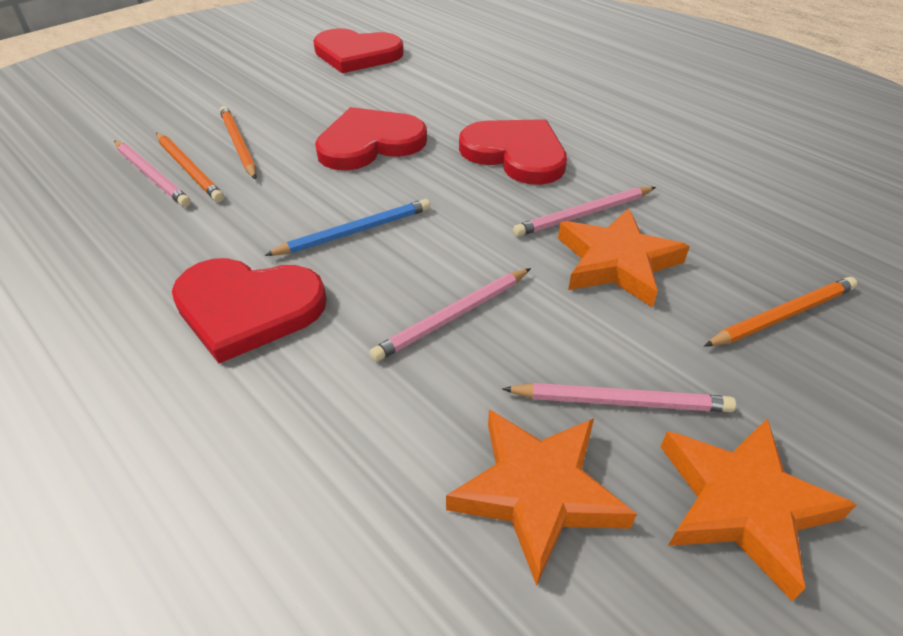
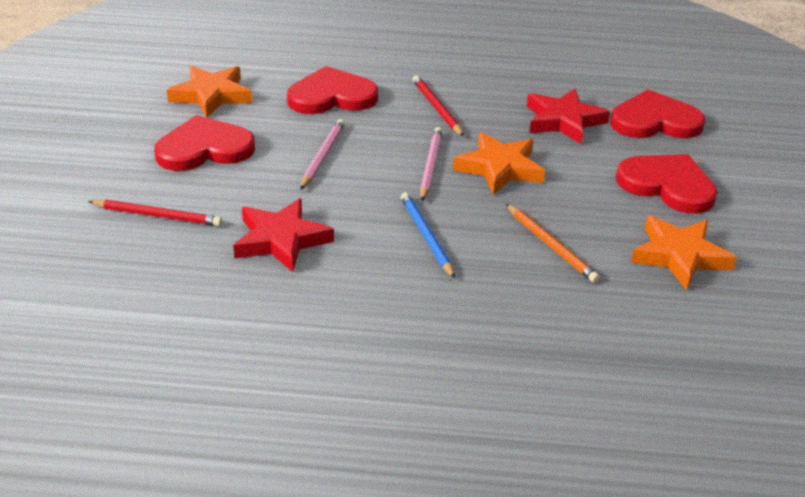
orange pencil: 3 -> 1
pink pencil: 4 -> 2
red pencil: 0 -> 2
red star: 0 -> 2

